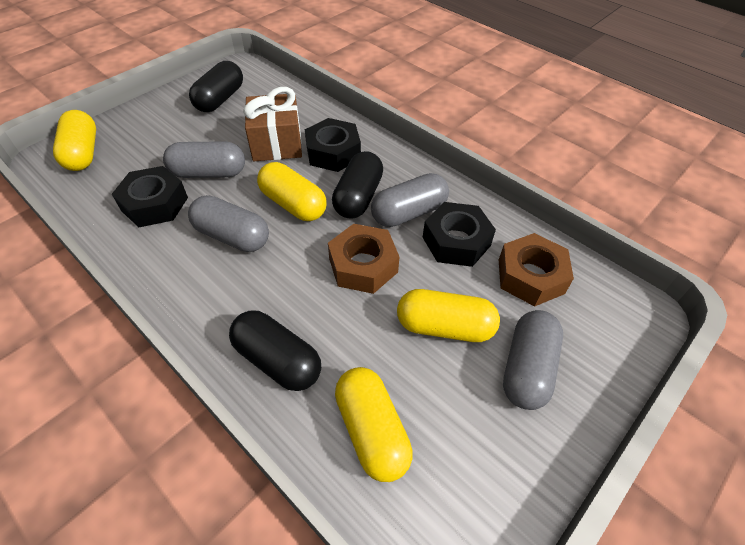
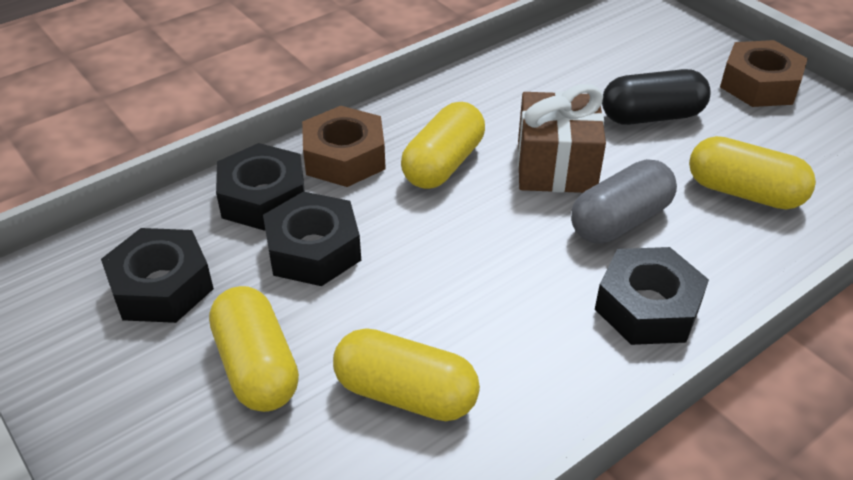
black capsule: 3 -> 1
black nut: 3 -> 4
grey capsule: 4 -> 1

